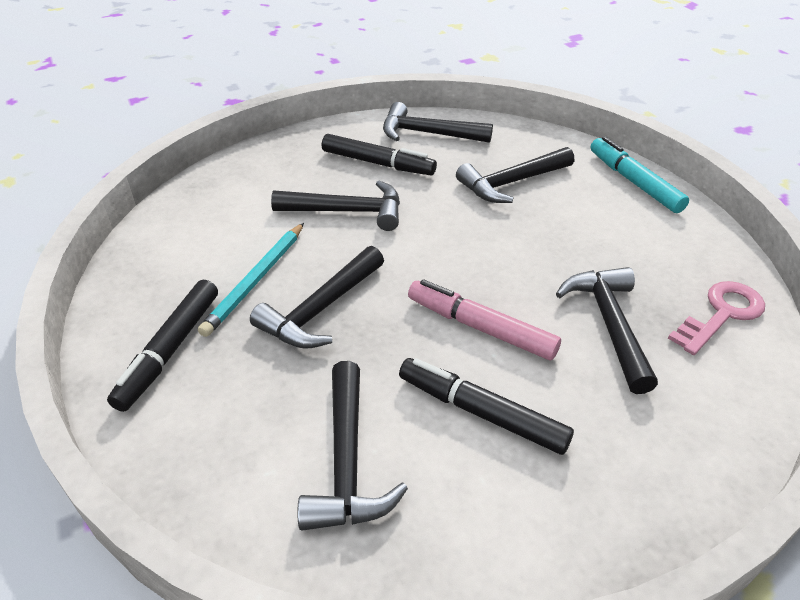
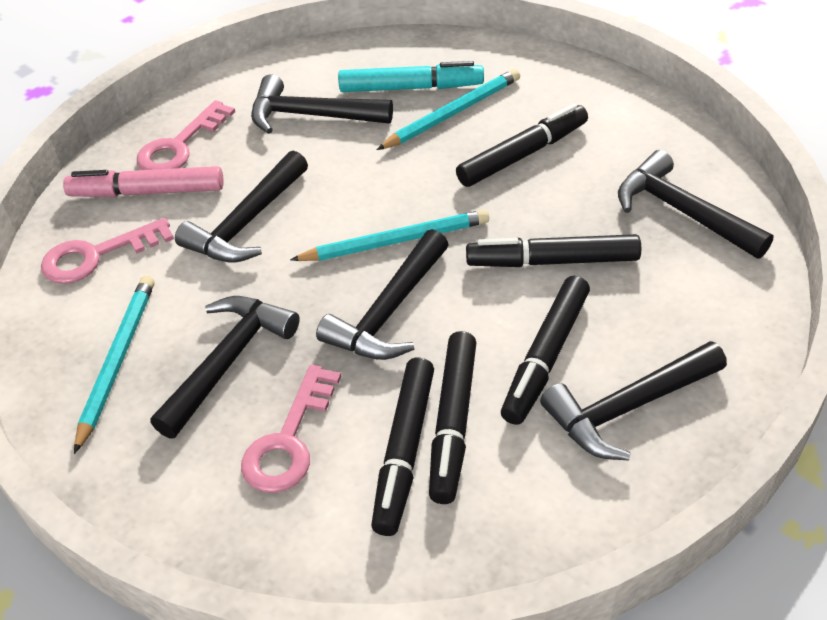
black marker: 3 -> 5
pink key: 1 -> 3
turquoise pencil: 1 -> 3

